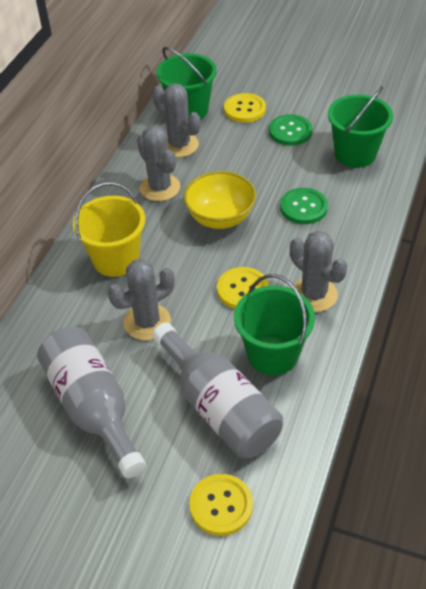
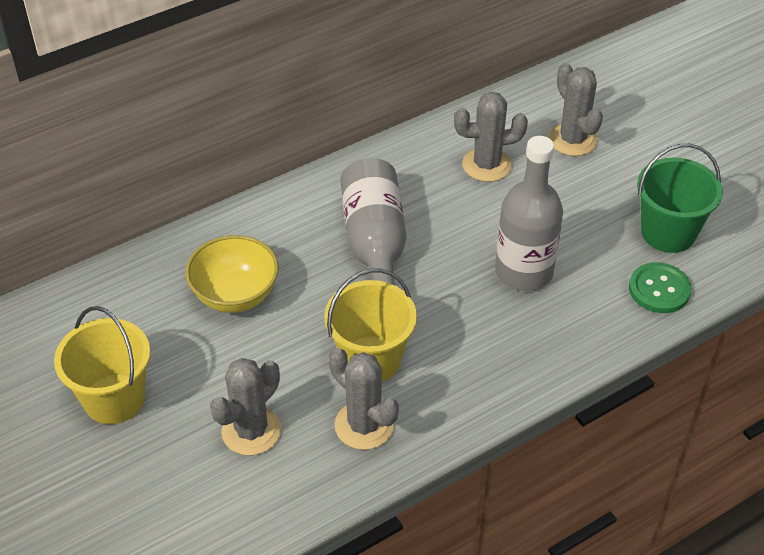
green bucket: 3 -> 1
green button: 2 -> 1
yellow bucket: 1 -> 2
yellow button: 3 -> 0

